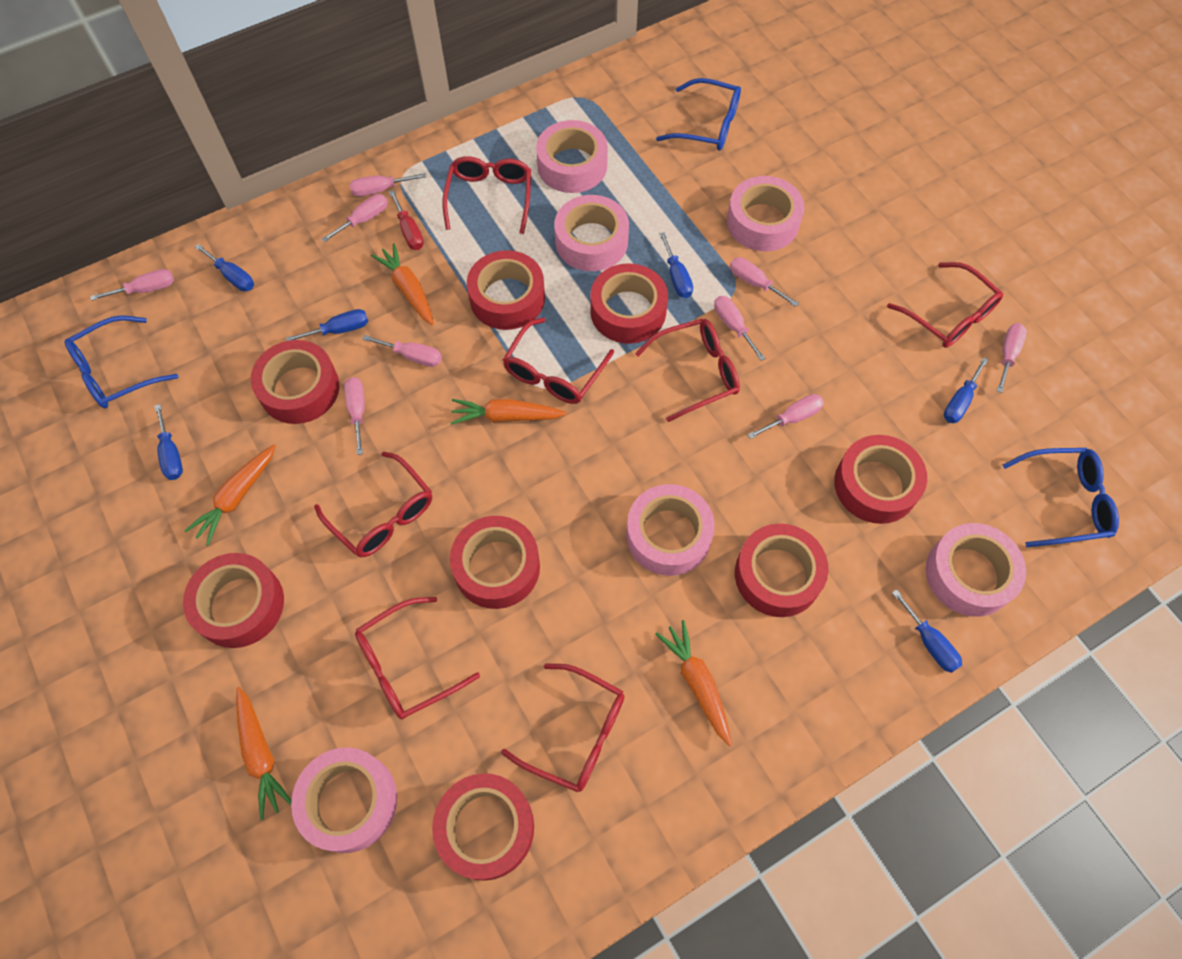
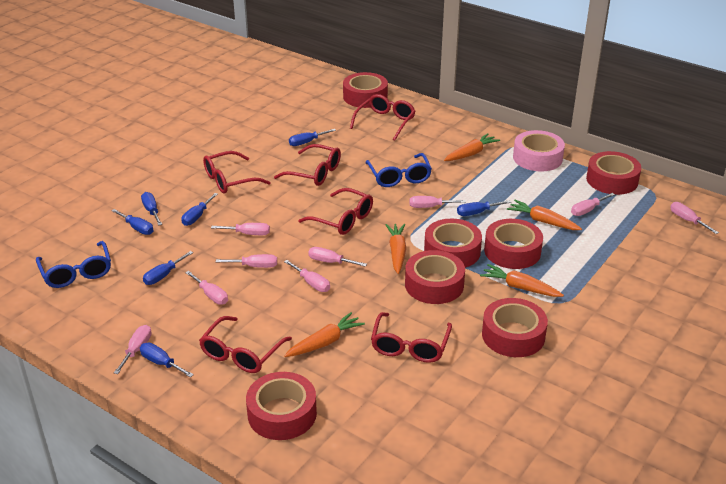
blue glasses: 3 -> 2
blue screwdriver: 6 -> 7
pink tape: 6 -> 1
red glasses: 7 -> 6
red screwdriver: 1 -> 0
red tape: 8 -> 7

